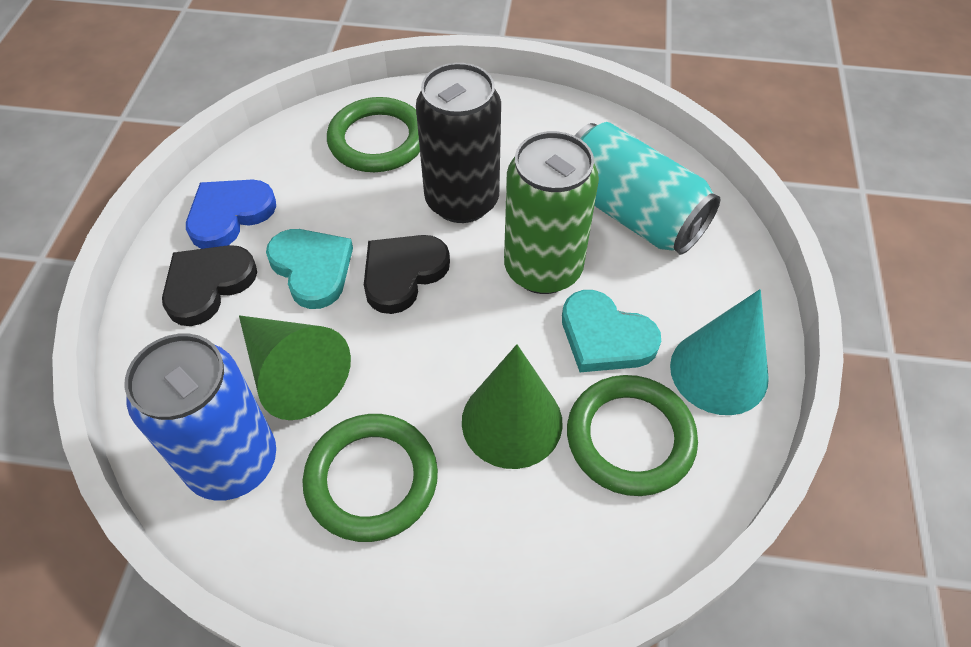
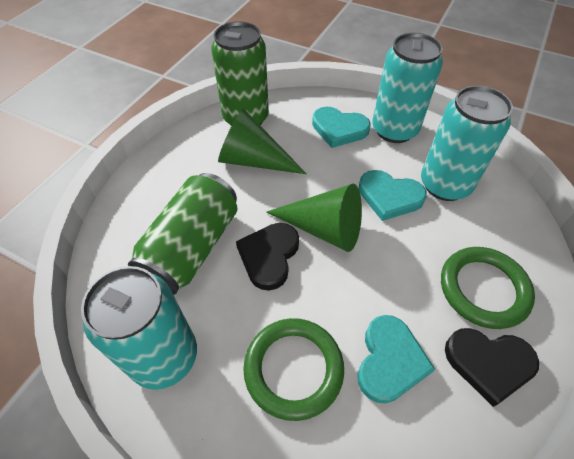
black can: 1 -> 0
blue can: 1 -> 0
blue heart: 1 -> 0
green can: 1 -> 2
green ring: 3 -> 2
turquoise can: 1 -> 3
turquoise cone: 1 -> 0
turquoise heart: 2 -> 3

